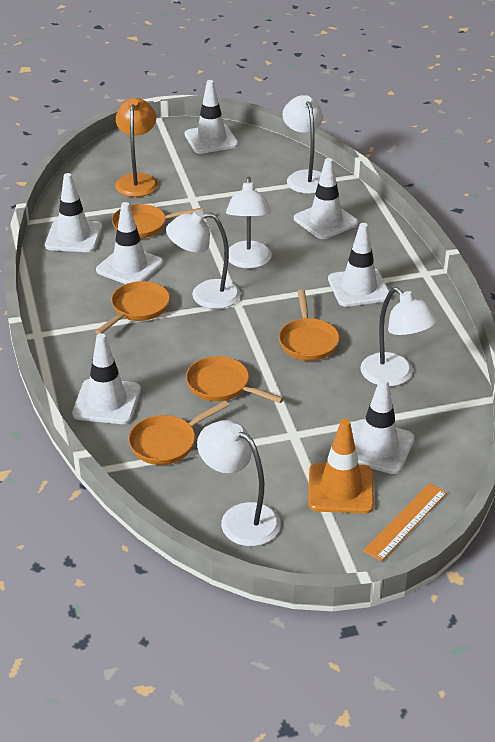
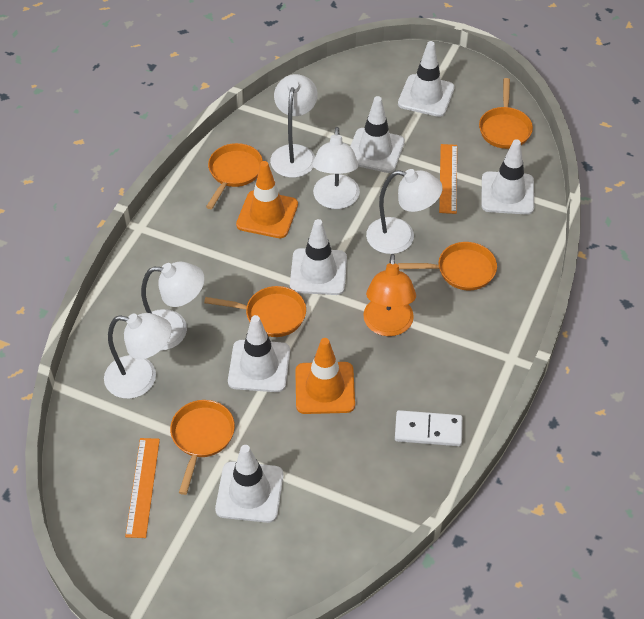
orange ruler: 1 -> 2
orange traffic cone: 1 -> 2
white domino: 0 -> 1
white traffic cone: 7 -> 6

